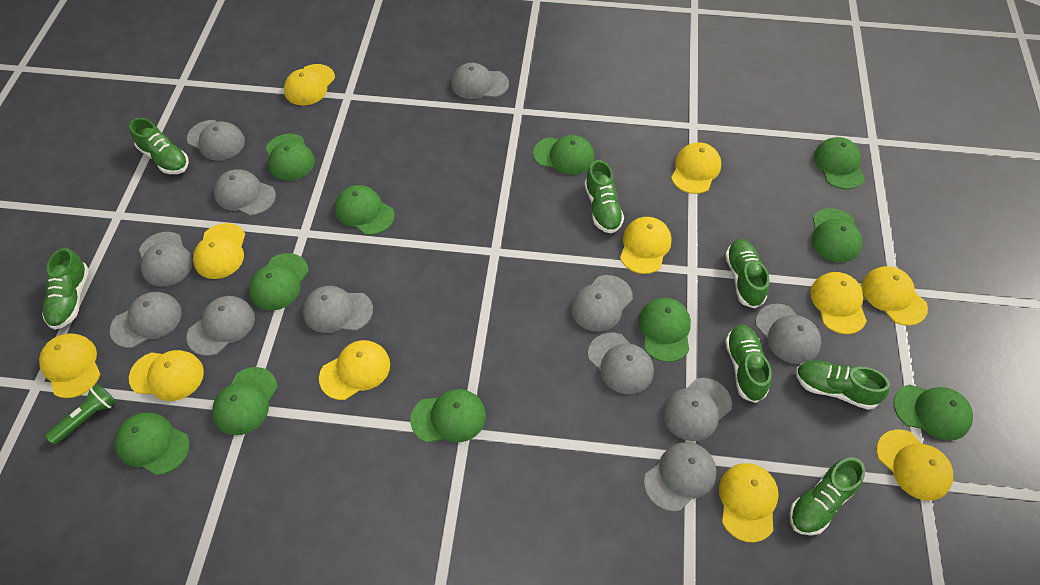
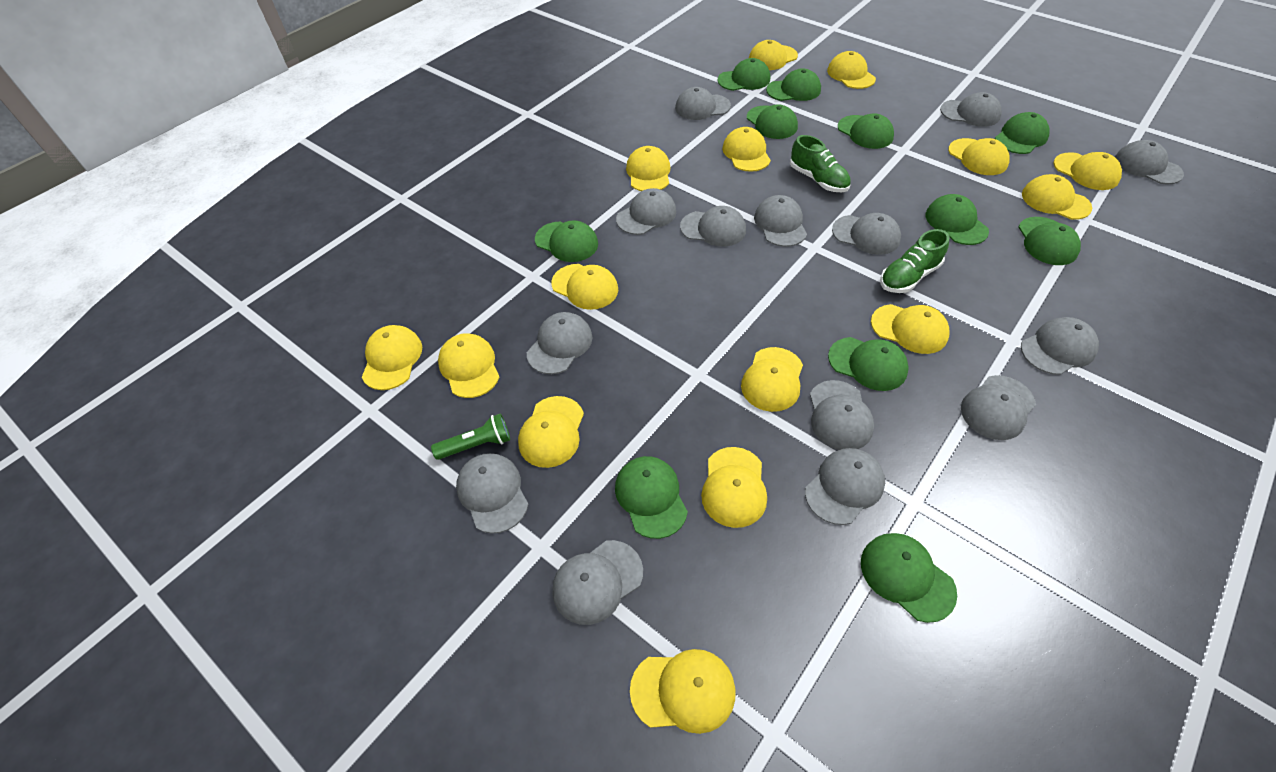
green shoe: 7 -> 2
grey cap: 12 -> 14
yellow cap: 11 -> 15

